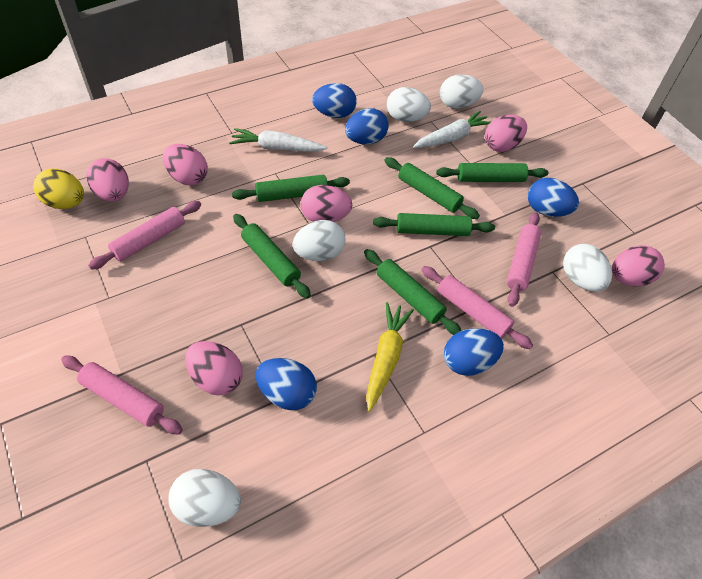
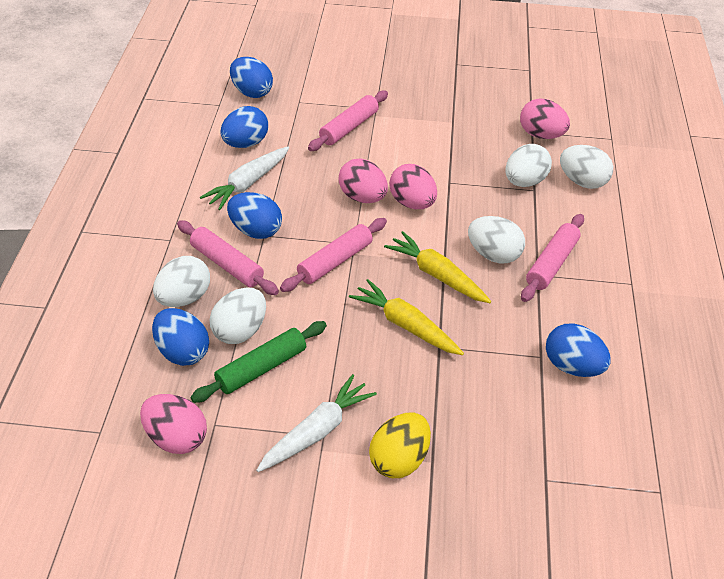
green rolling pin: 6 -> 1
pink egg: 6 -> 4
yellow carrot: 1 -> 2

